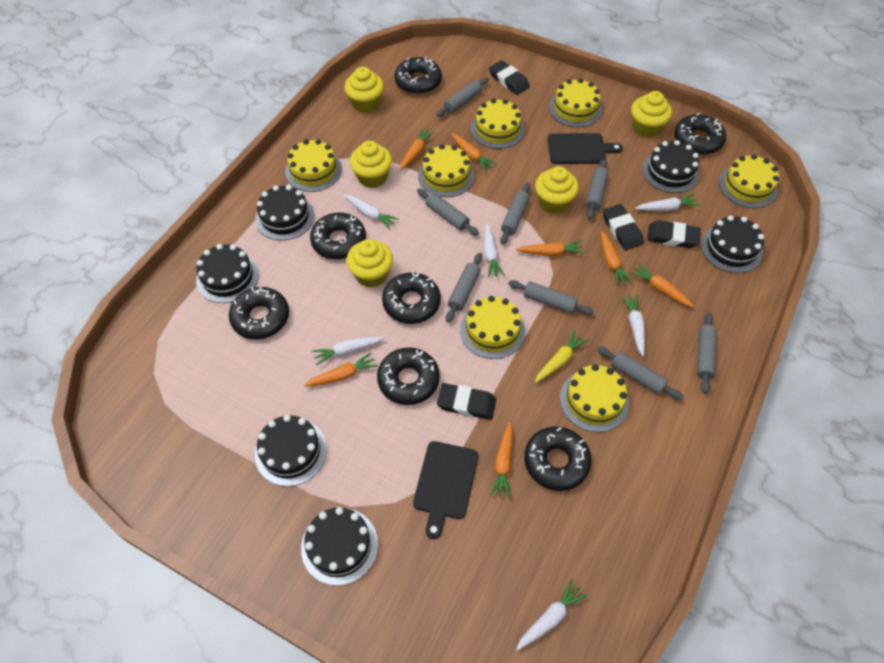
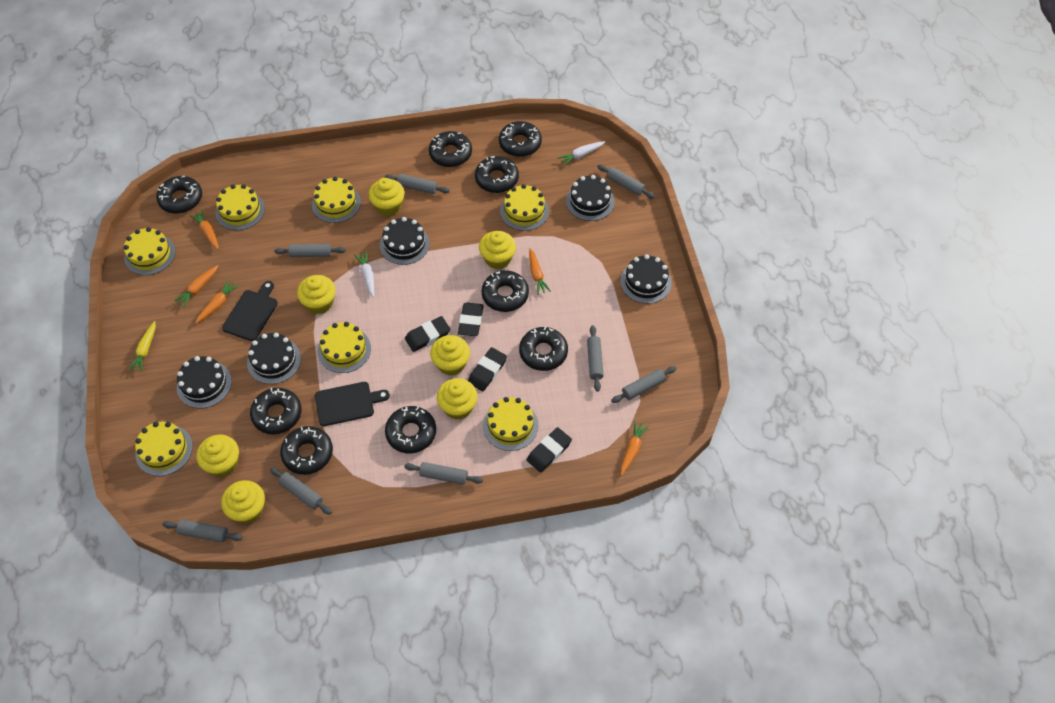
black cake: 6 -> 5
black donut: 7 -> 9
orange carrot: 7 -> 5
white carrot: 6 -> 2
yellow cupcake: 5 -> 7

